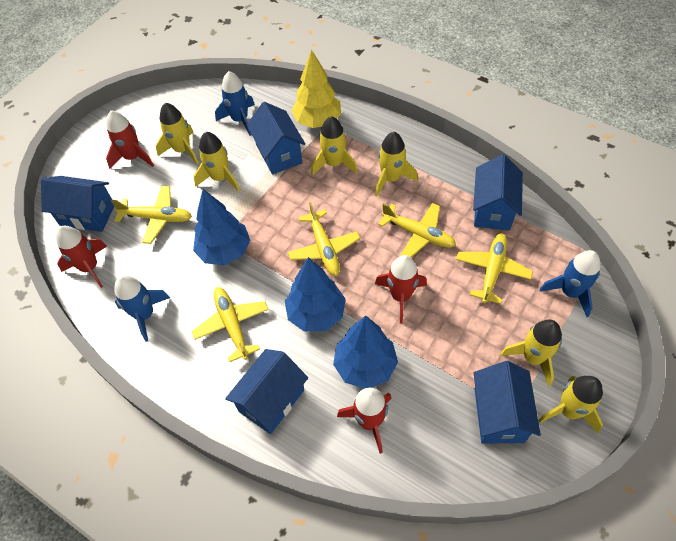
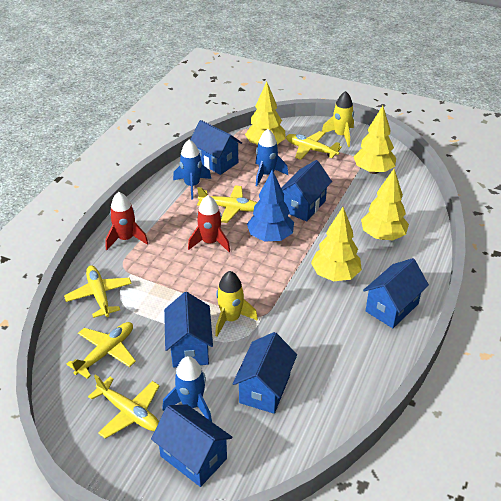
blue house: 5 -> 6
blue tree: 3 -> 1
red rocket: 4 -> 2
yellow rocket: 6 -> 2
yellow tree: 1 -> 4

